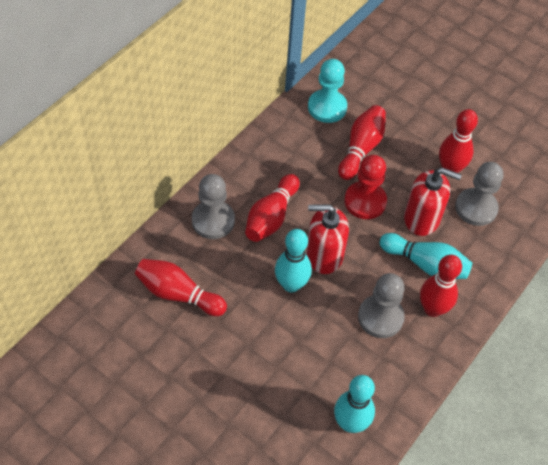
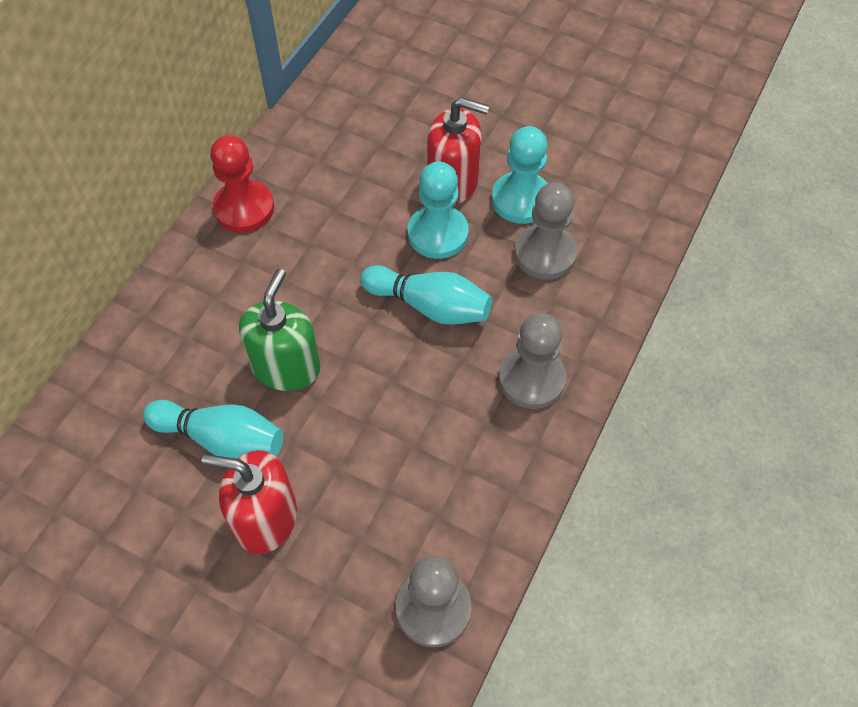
green soap dispenser: 0 -> 1
red bowling pin: 5 -> 0
turquoise bowling pin: 3 -> 2
turquoise pawn: 1 -> 2

